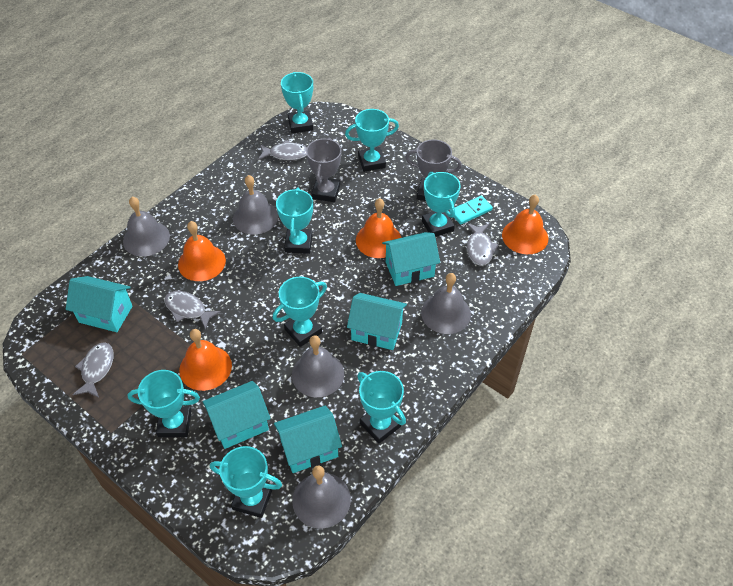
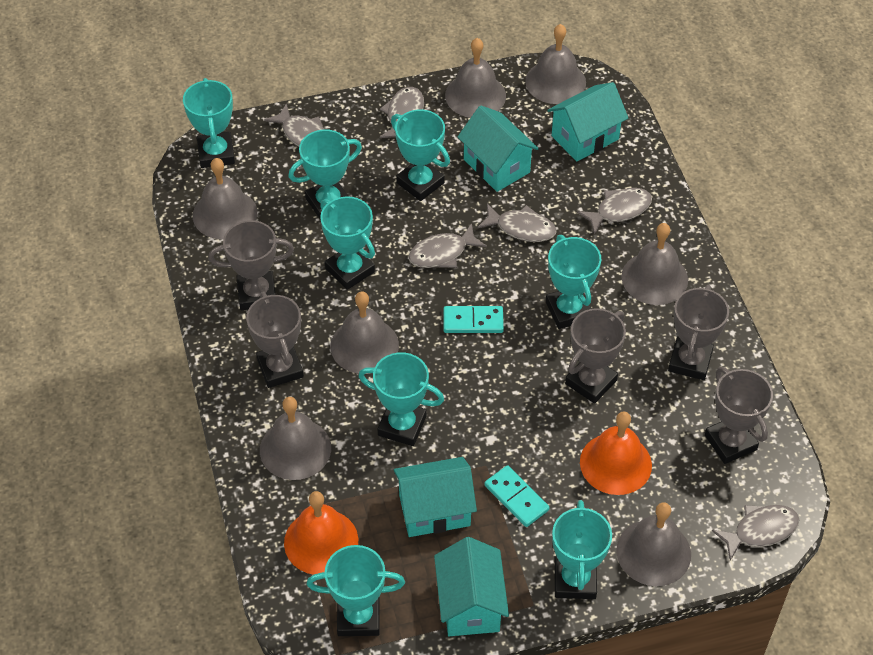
grey bell: 5 -> 7
grey fish: 4 -> 6
grey trophy: 2 -> 5
orange bell: 4 -> 2
turquoise domino: 1 -> 2
turquoise house: 5 -> 4

